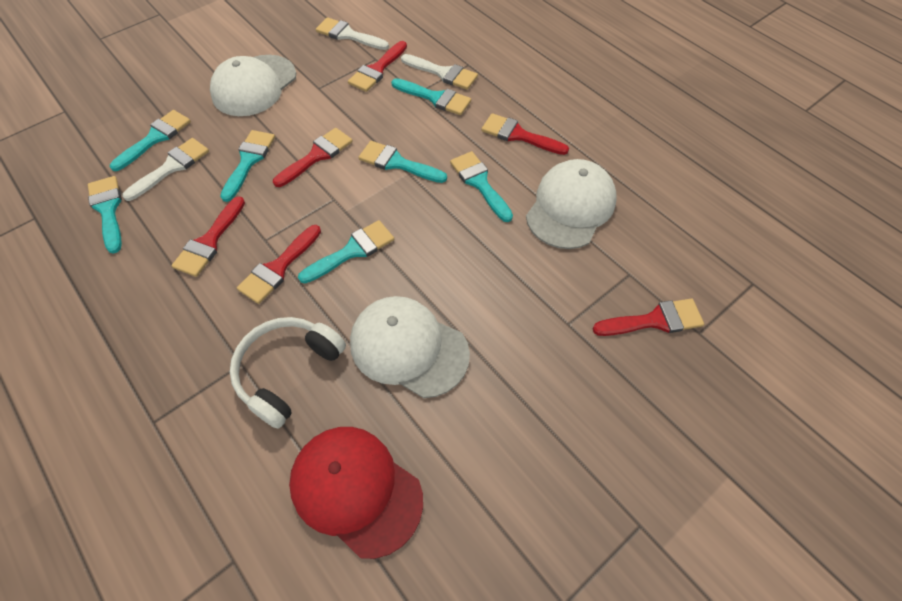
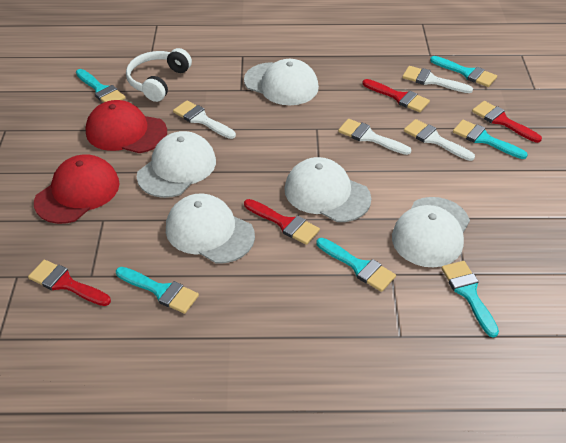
red brush: 6 -> 4
red cap: 1 -> 2
turquoise brush: 7 -> 6
white brush: 3 -> 4
white cap: 3 -> 5

